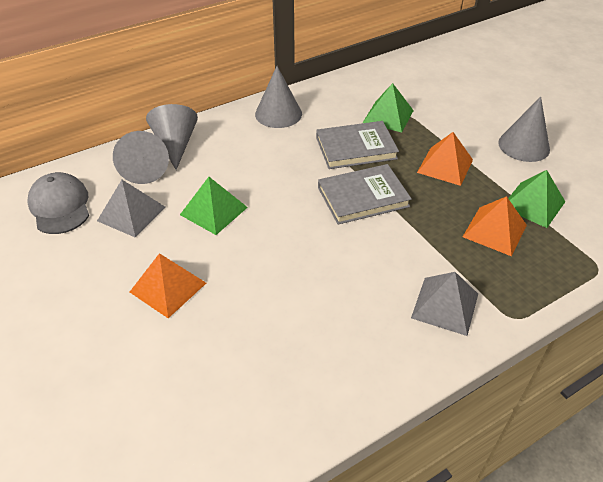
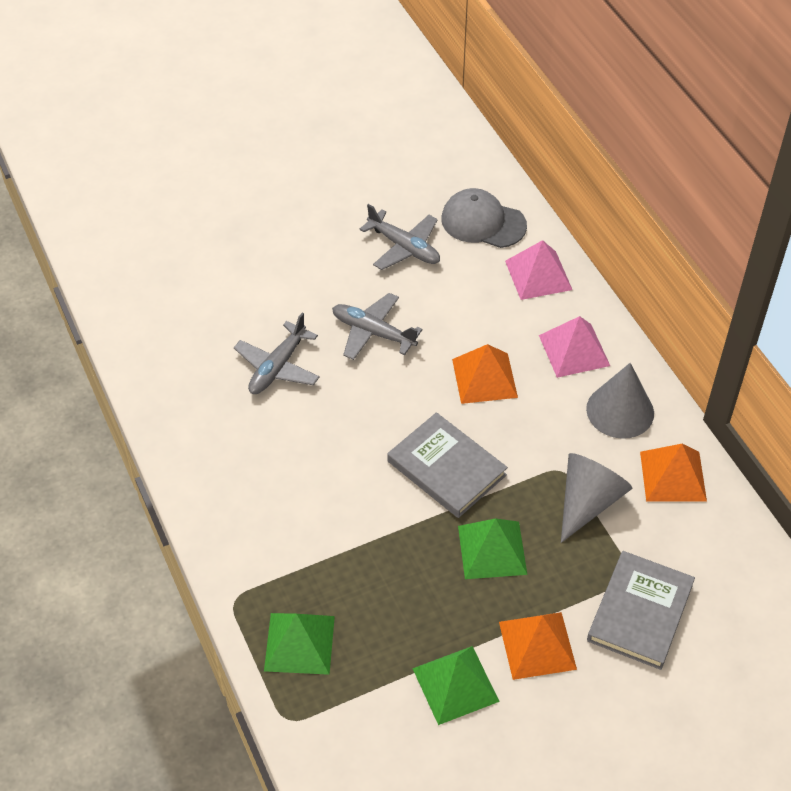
grey cone: 4 -> 2
grey plane: 0 -> 3
grey pyramid: 2 -> 0
pink pyramid: 0 -> 2

